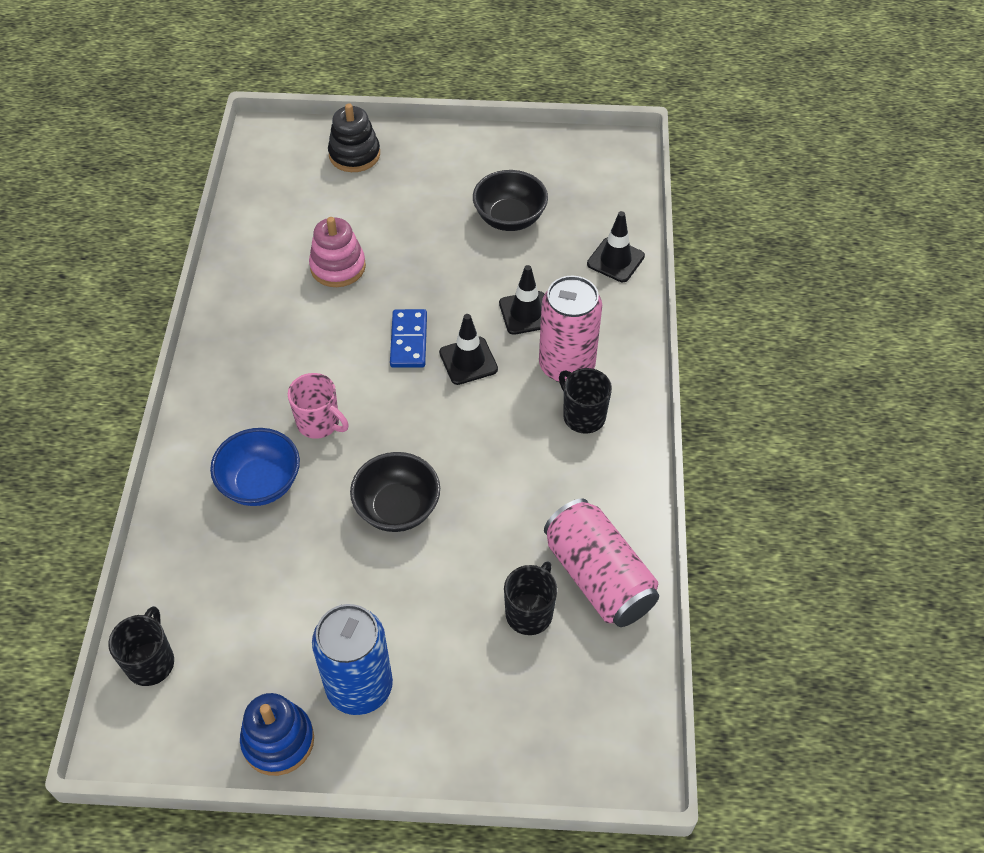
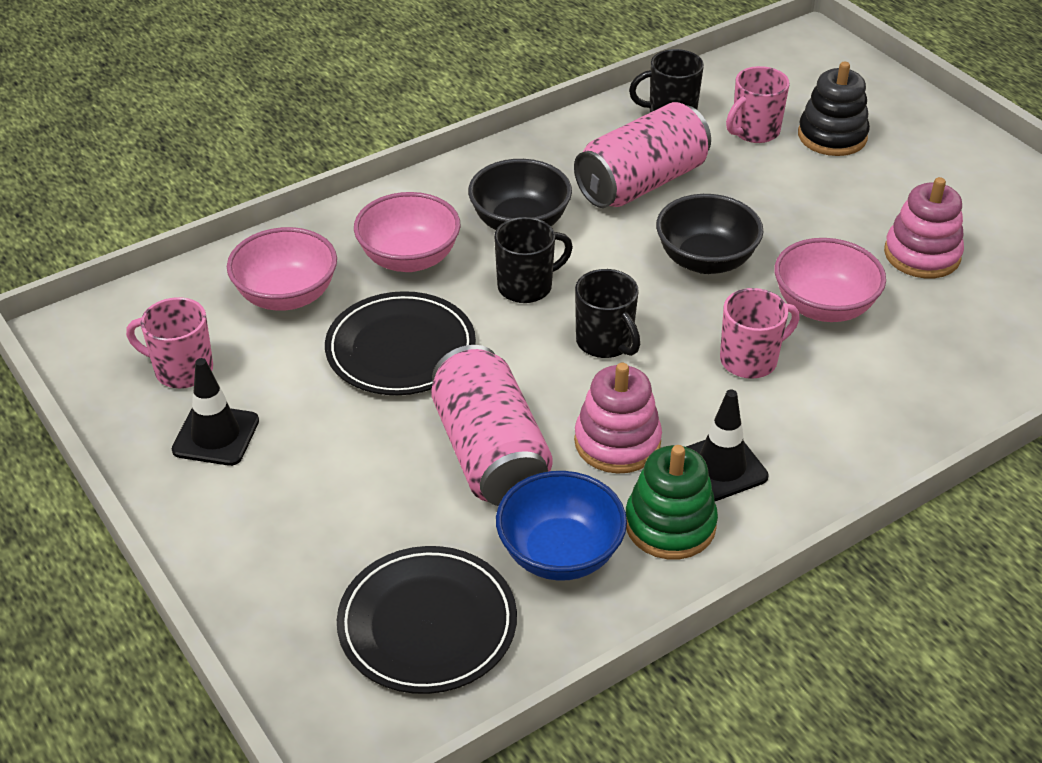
black plate: 0 -> 2
black traffic cone: 3 -> 2
blue can: 1 -> 0
blue domino: 1 -> 0
blue stacking toy: 1 -> 0
green stacking toy: 0 -> 1
pink bowl: 0 -> 3
pink mug: 1 -> 3
pink stacking toy: 1 -> 2

